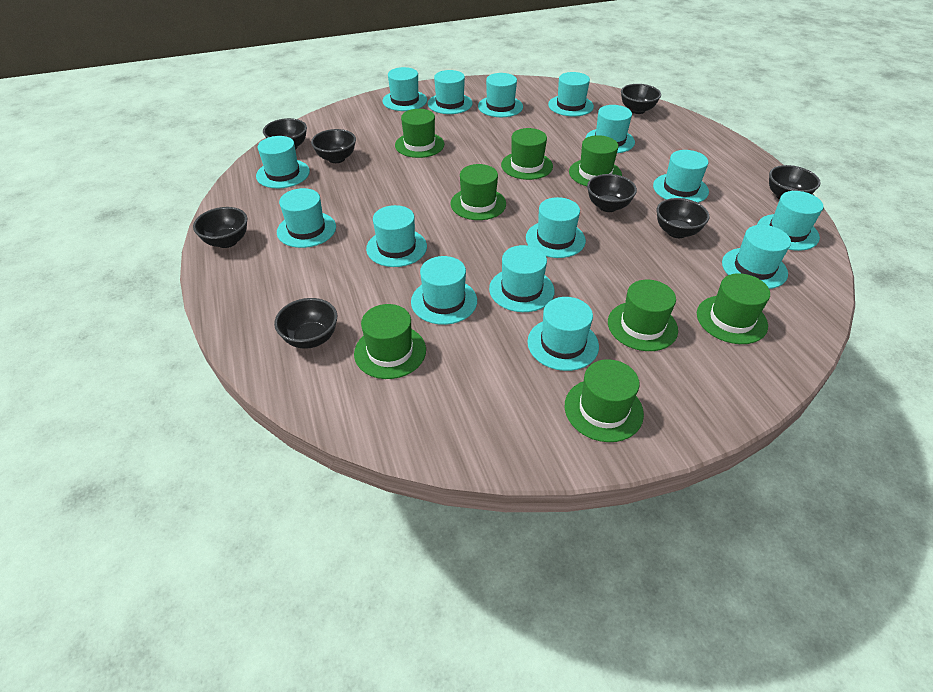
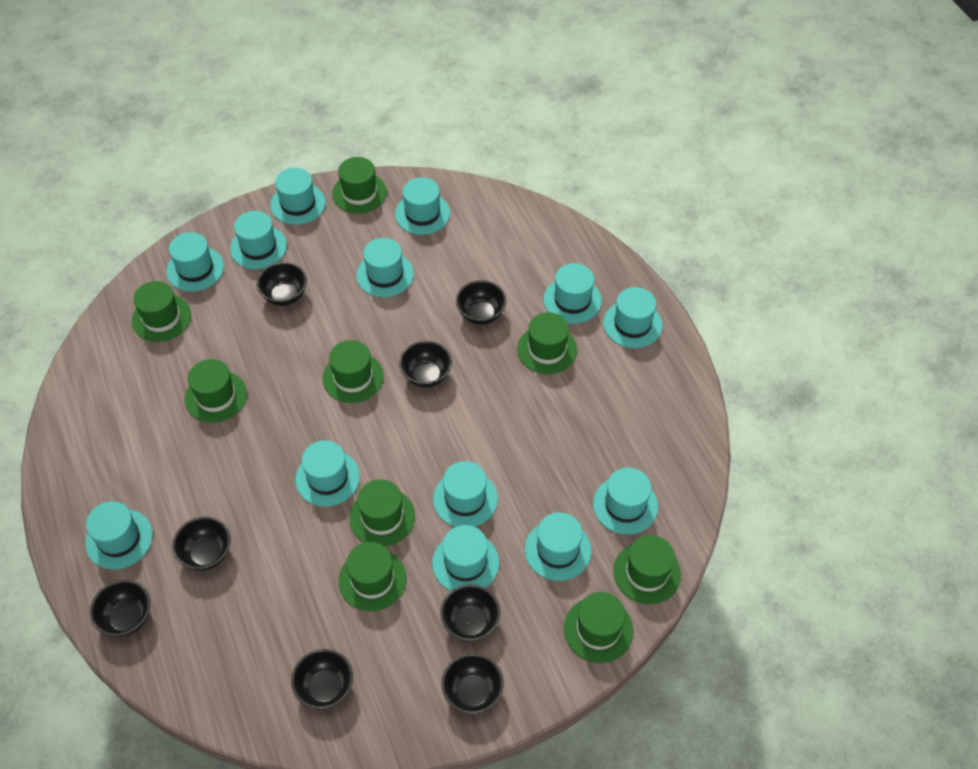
green hat: 8 -> 9
turquoise hat: 15 -> 13

